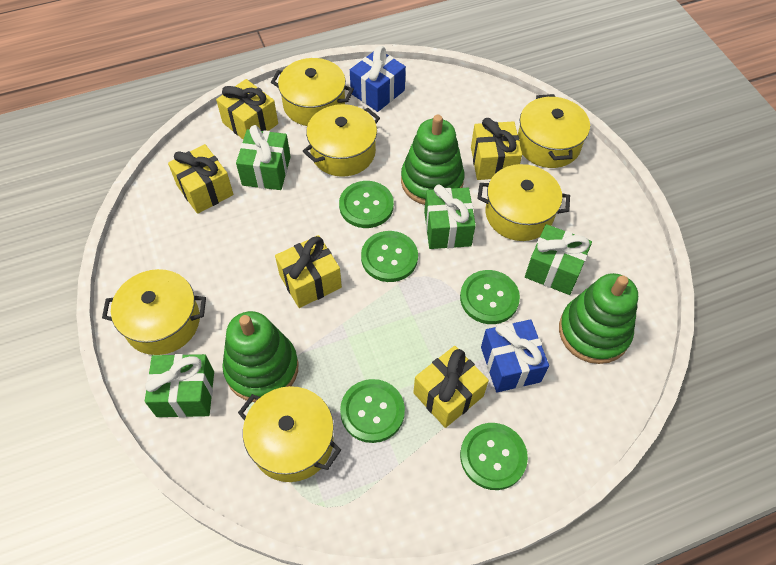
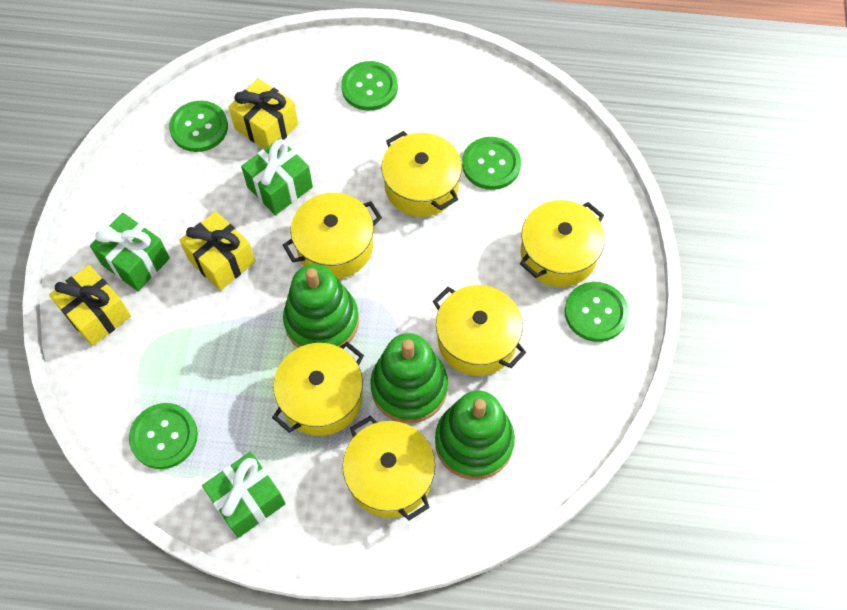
blue gift: 2 -> 0
green gift: 4 -> 3
yellow gift: 5 -> 3

